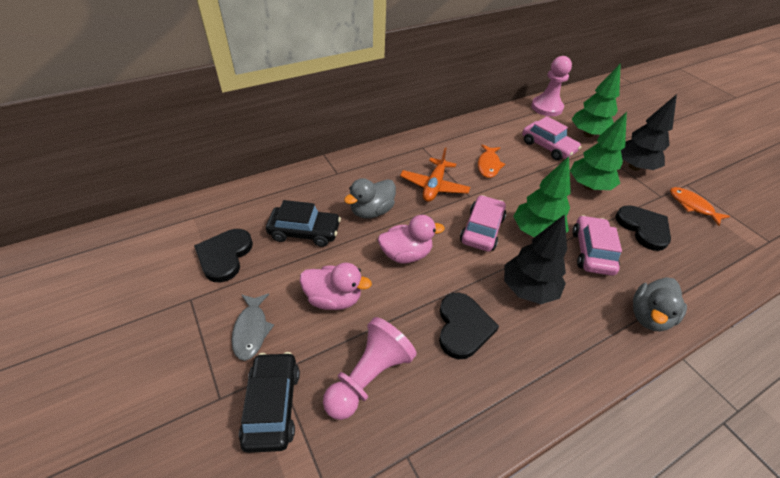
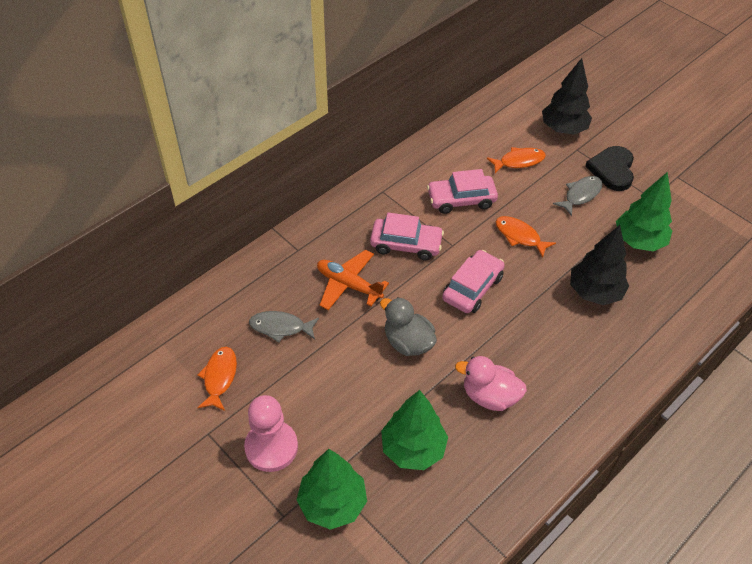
black car: 2 -> 0
black heart: 3 -> 1
grey duck: 2 -> 1
grey fish: 1 -> 2
orange fish: 2 -> 3
pink duck: 2 -> 1
pink pawn: 2 -> 1

